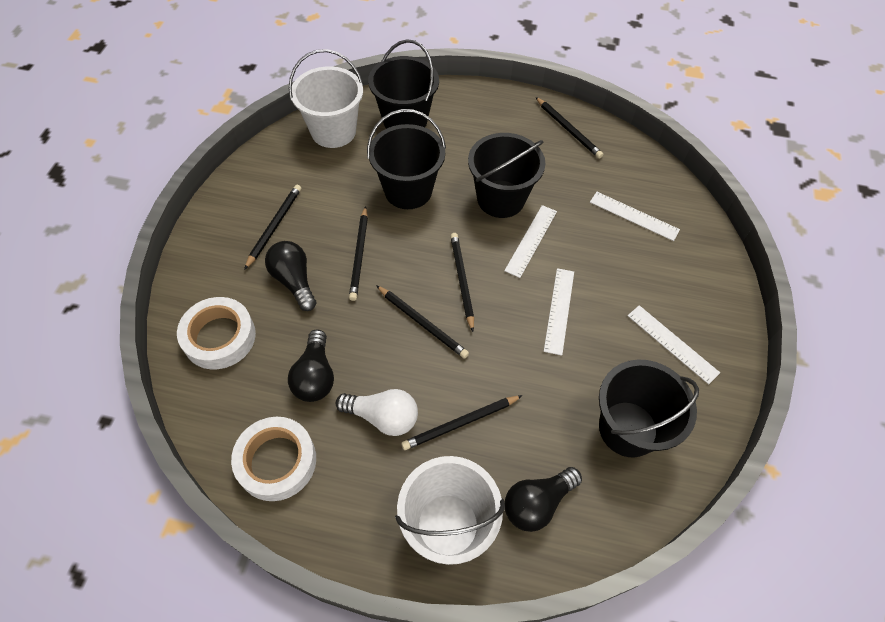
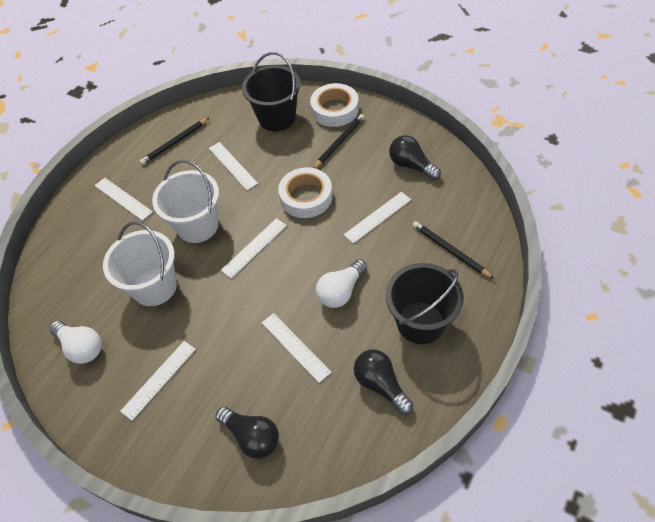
black bucket: 4 -> 2
black pencil: 6 -> 3
white light bulb: 1 -> 2
white ruler: 4 -> 6

